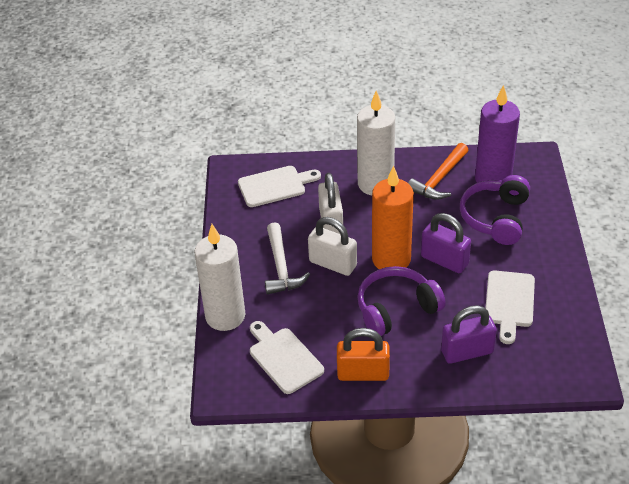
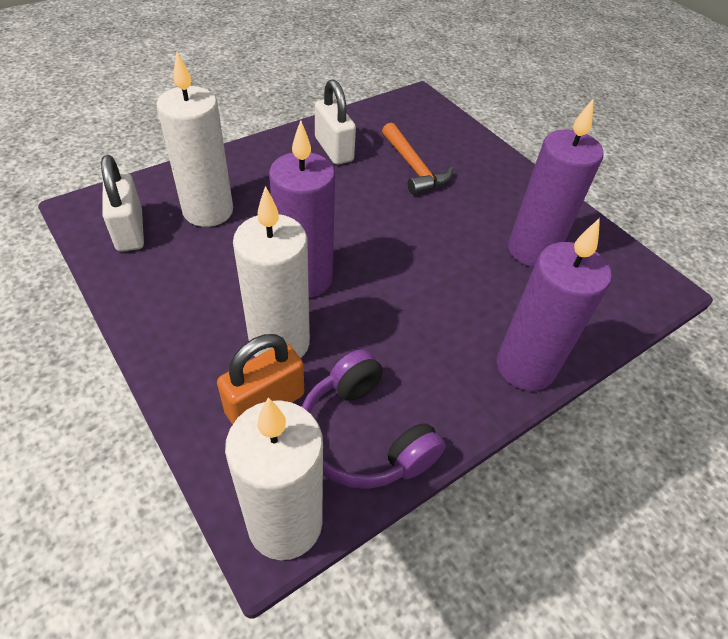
orange candle: 1 -> 0
purple candle: 1 -> 3
purple headphones: 2 -> 1
purple padlock: 2 -> 0
white candle: 2 -> 3
white cutting board: 3 -> 0
white hammer: 1 -> 0

